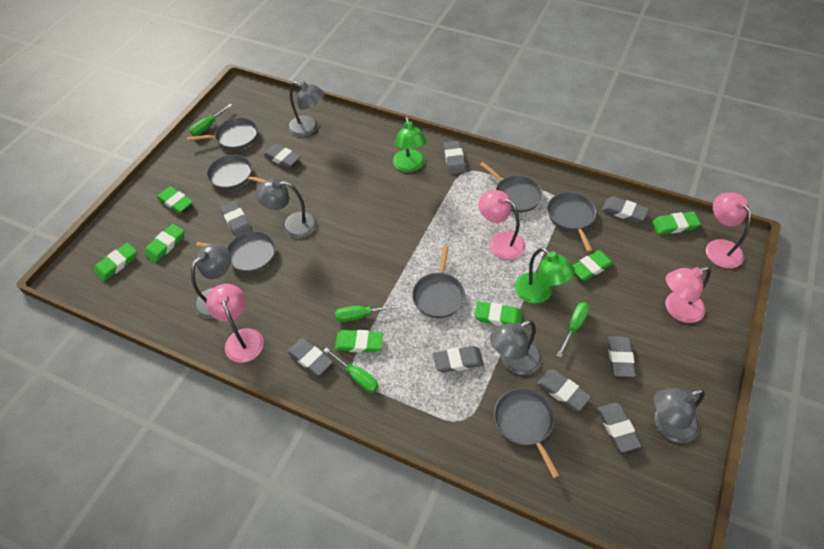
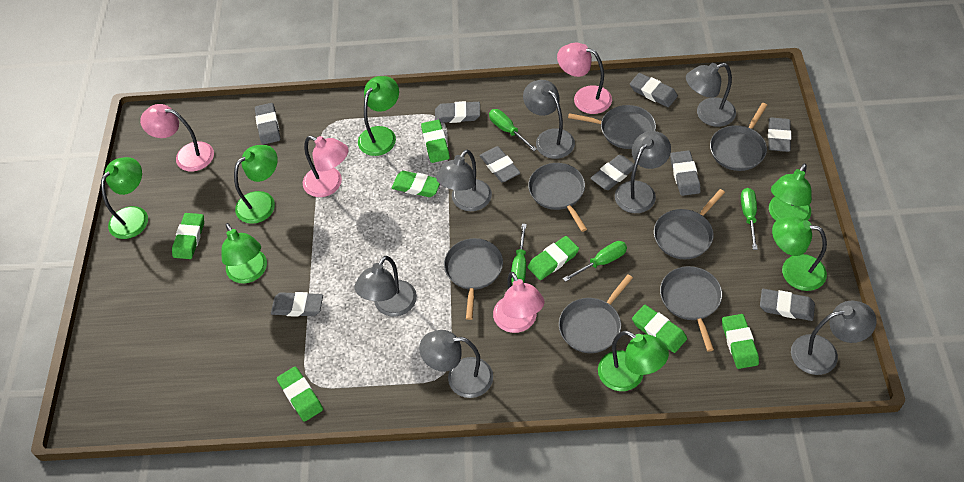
green lamp: 2 -> 7
grey lamp: 5 -> 7

